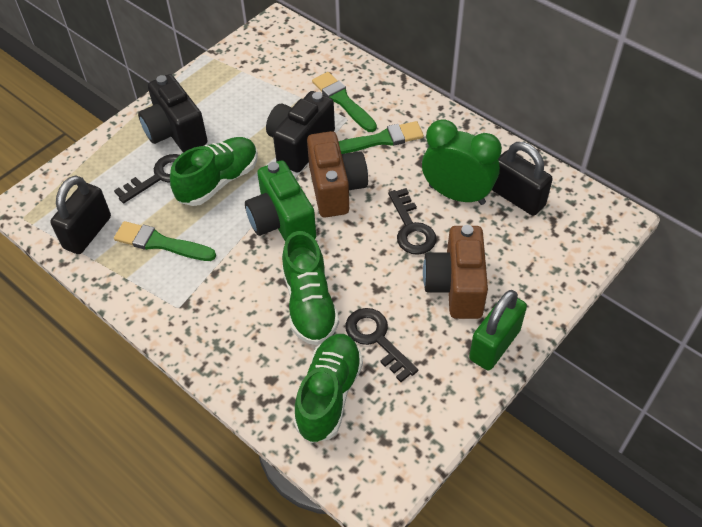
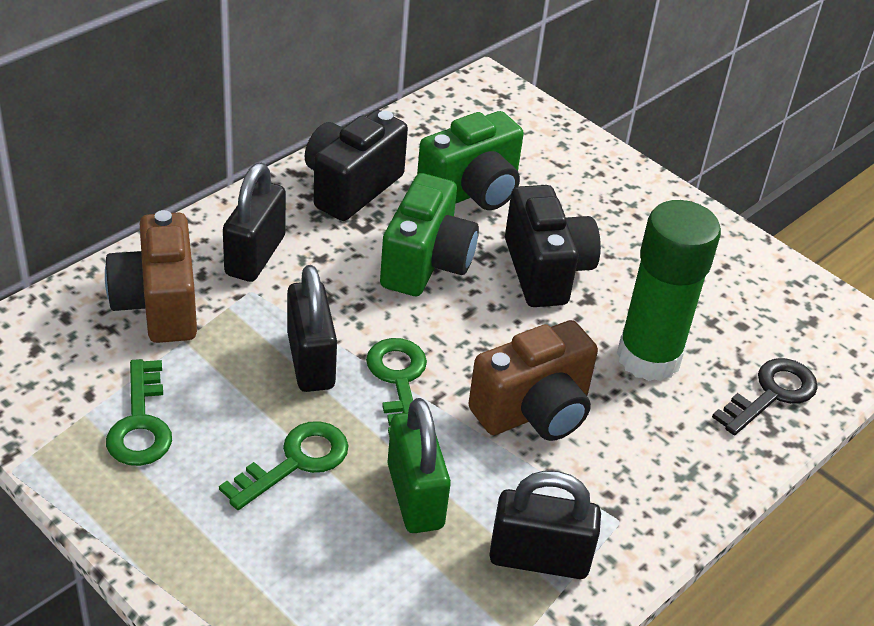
black key: 3 -> 1
black padlock: 2 -> 3
green brush: 3 -> 0
green camera: 1 -> 2
green clock: 1 -> 0
green glue stick: 0 -> 1
green key: 0 -> 3
green shoe: 3 -> 0

